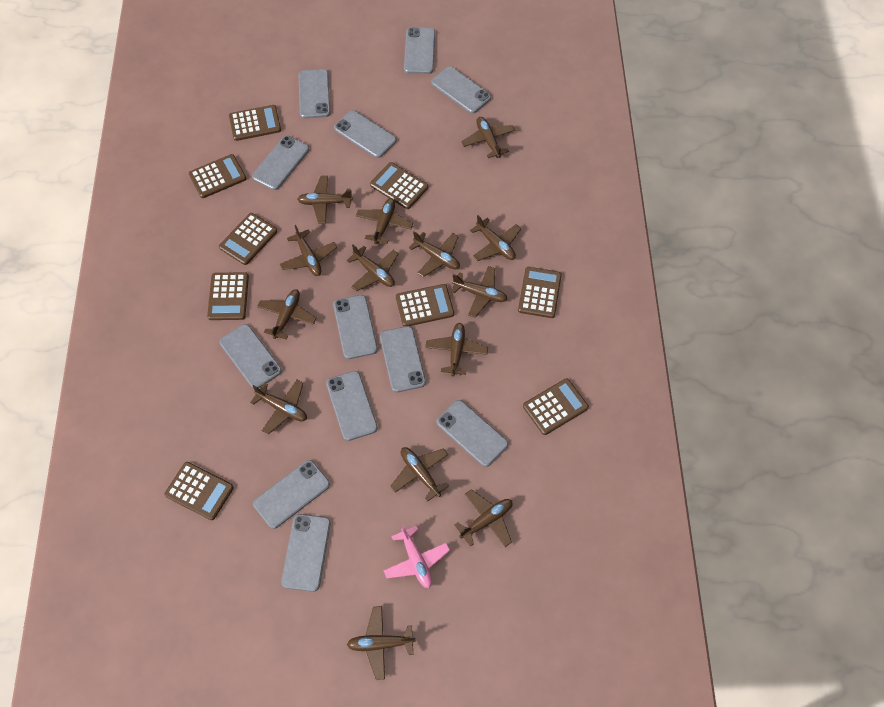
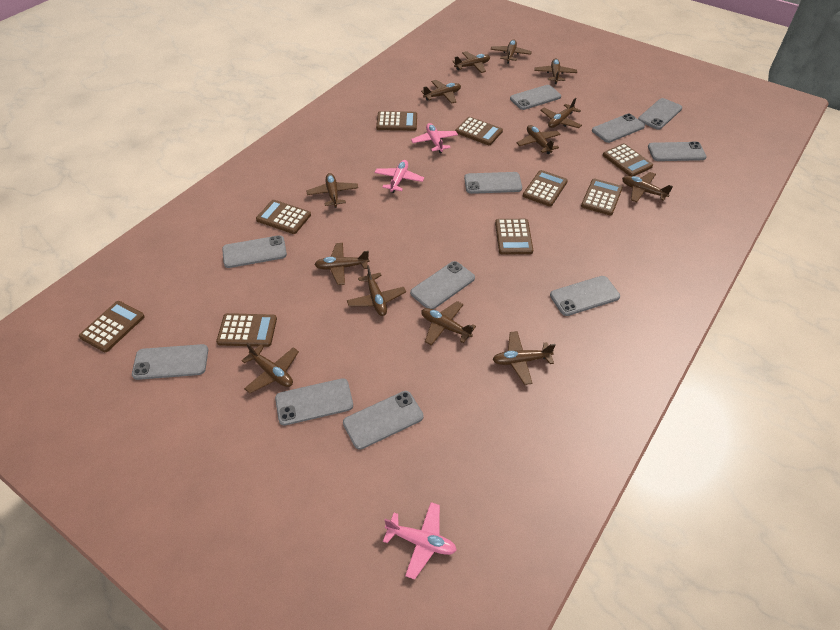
brown plane: 14 -> 13
grey phone: 12 -> 11
pink plane: 1 -> 3

